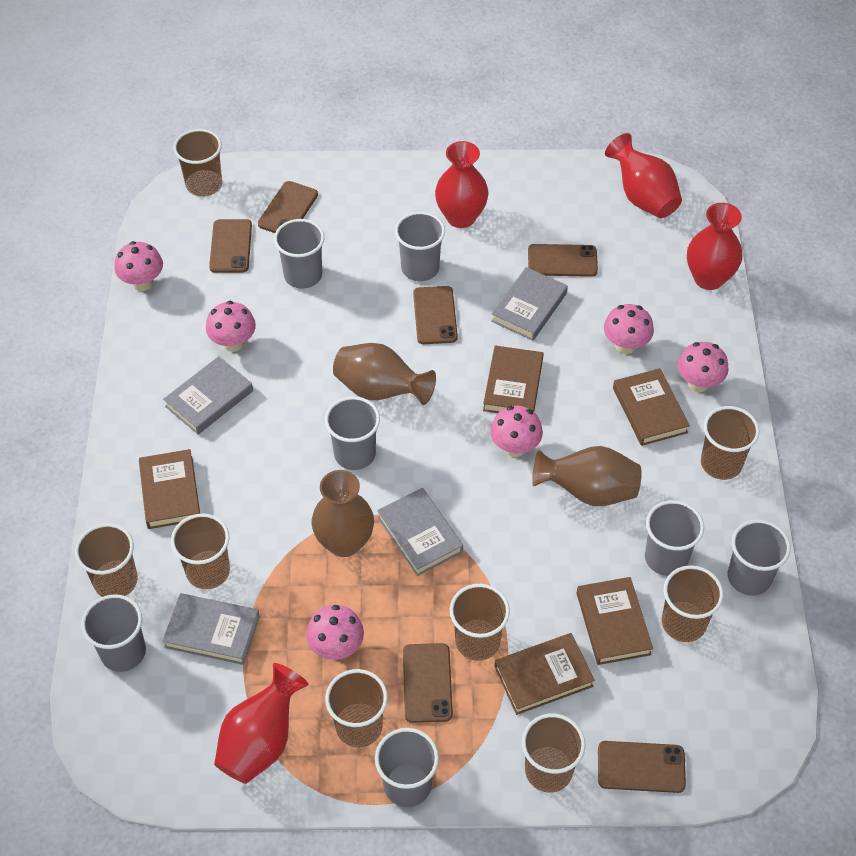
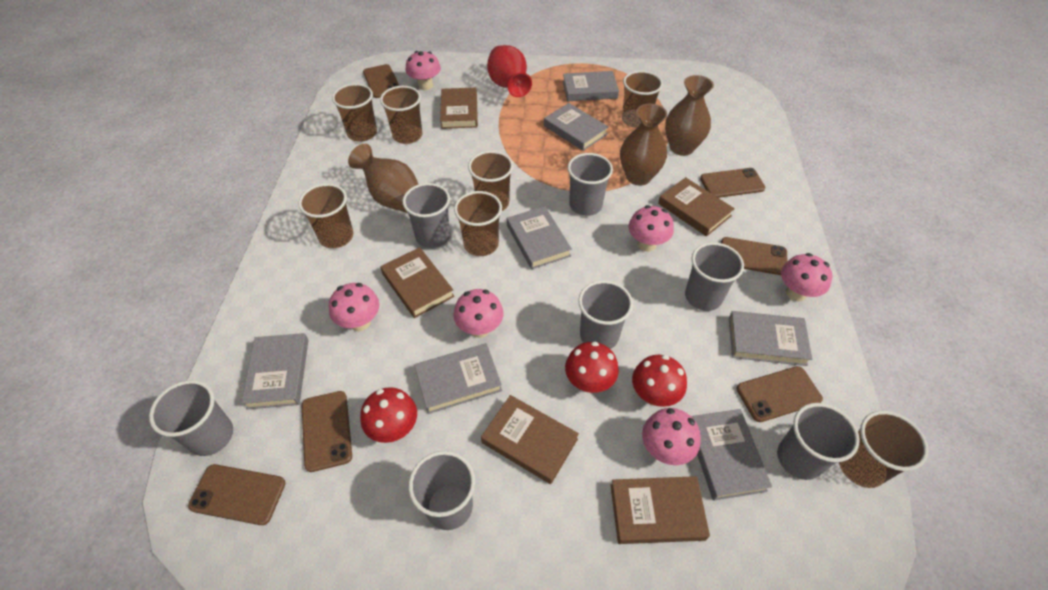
brown cup: 8 -> 7
grey book: 4 -> 7
red mushroom: 0 -> 3
red vase: 4 -> 1

